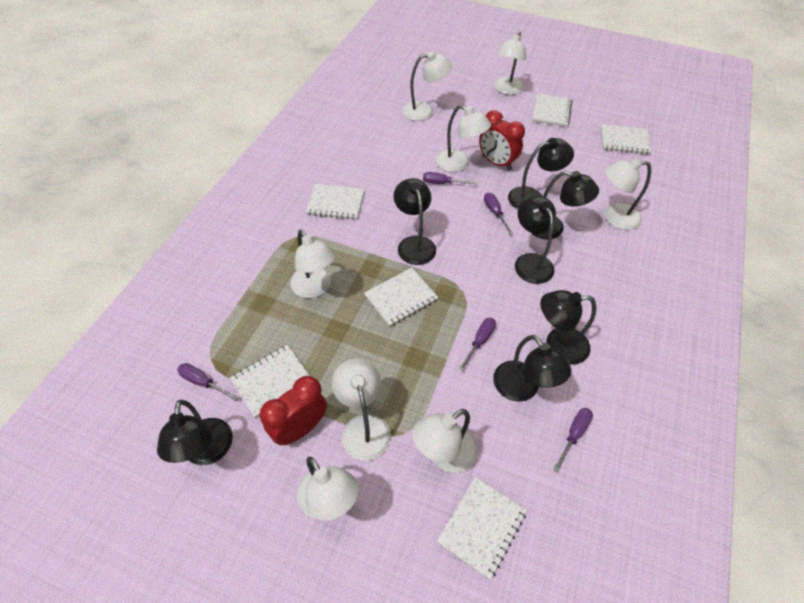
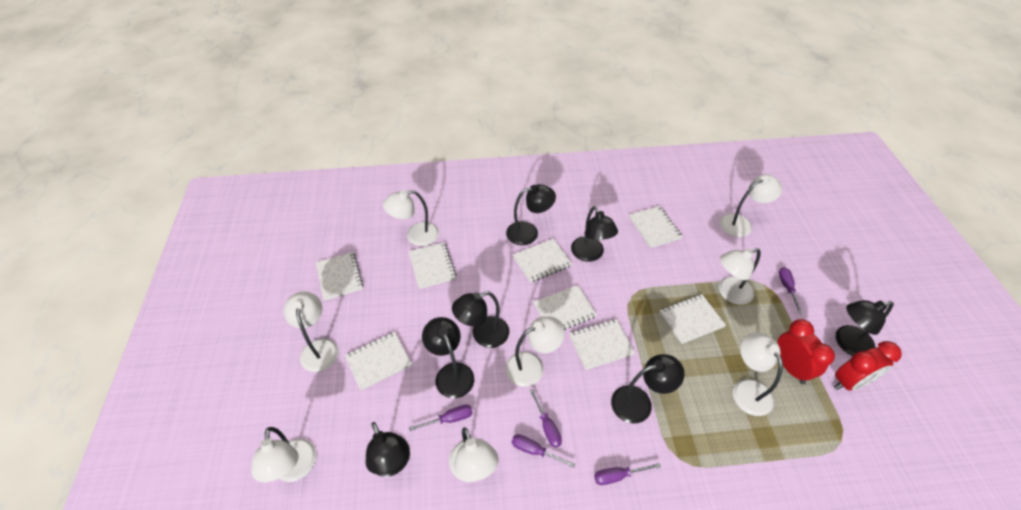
white notebook: 6 -> 8

